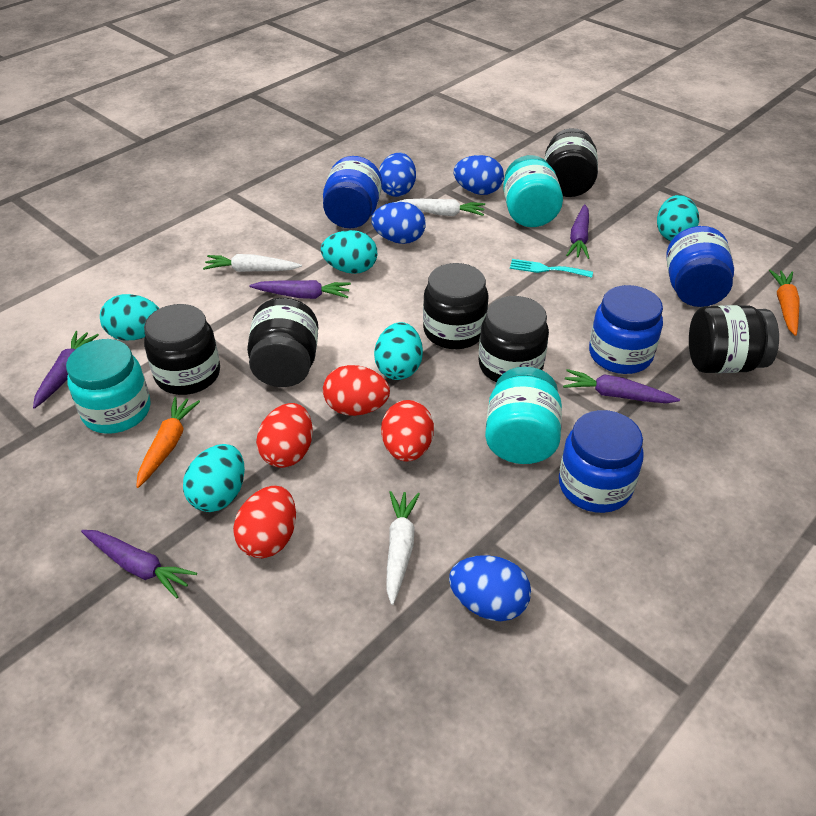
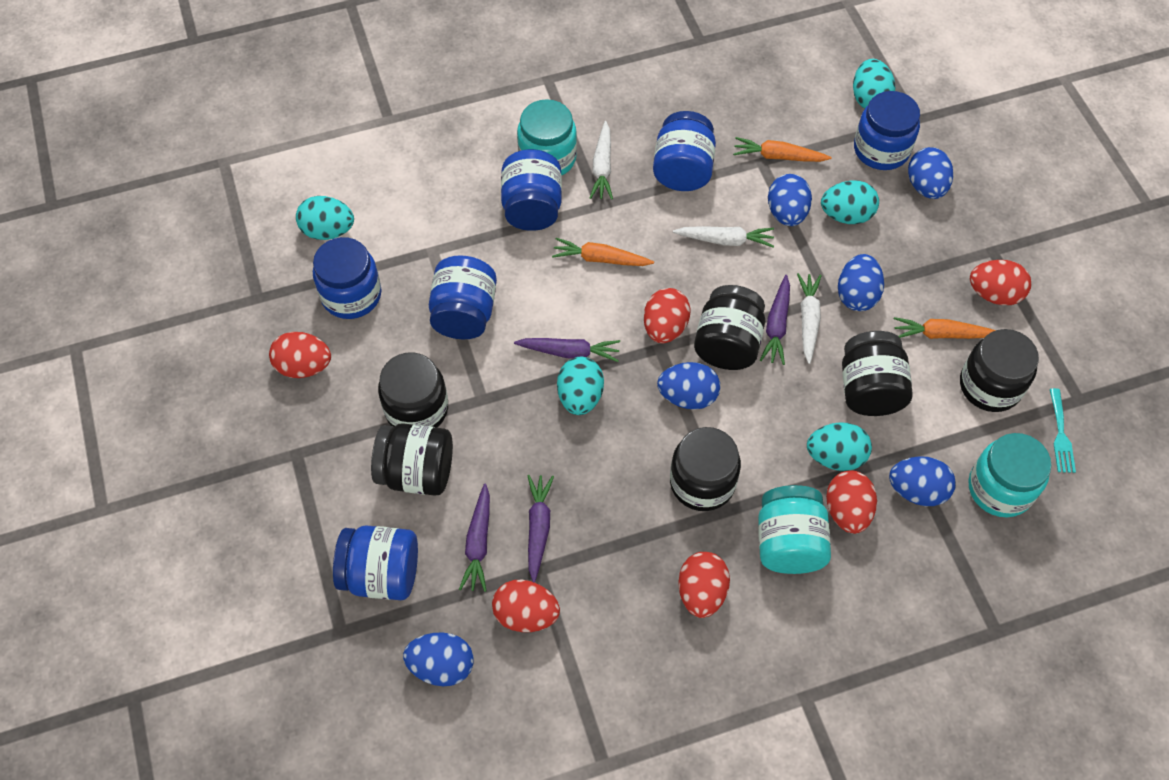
blue egg: 4 -> 6
blue jar: 4 -> 6
orange carrot: 2 -> 3
purple carrot: 5 -> 4
red egg: 4 -> 6

